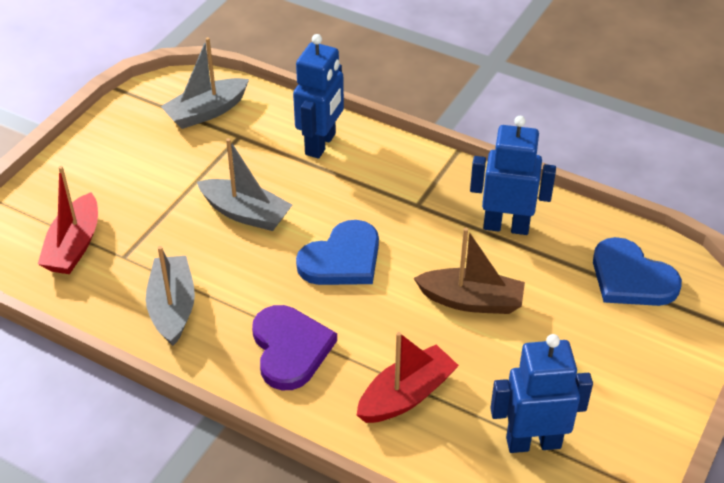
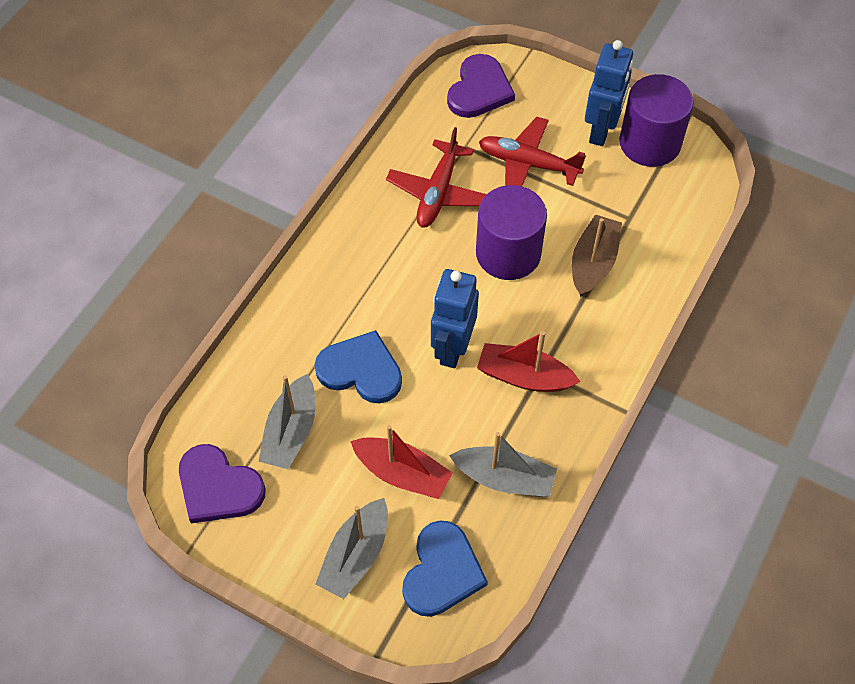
blue robot: 3 -> 2
purple cylinder: 0 -> 2
purple heart: 1 -> 2
red plane: 0 -> 2

